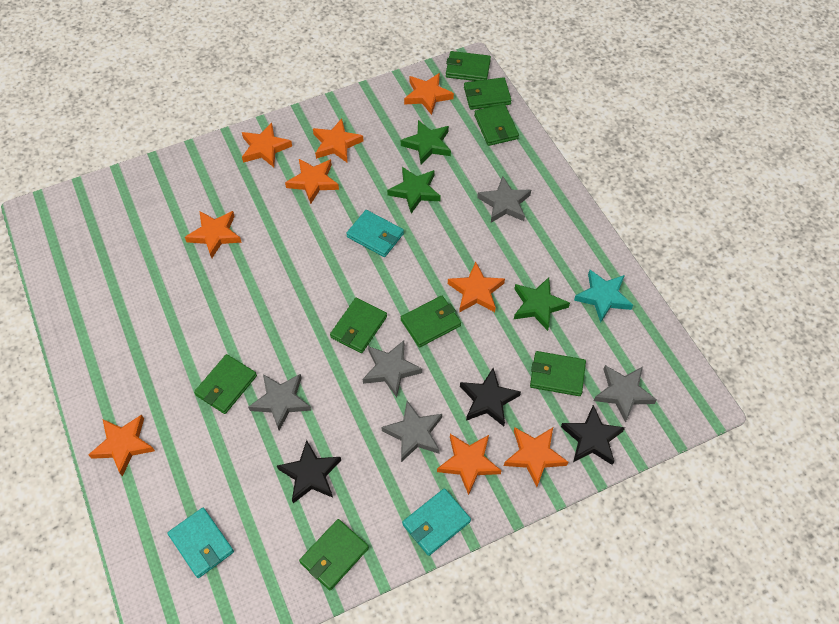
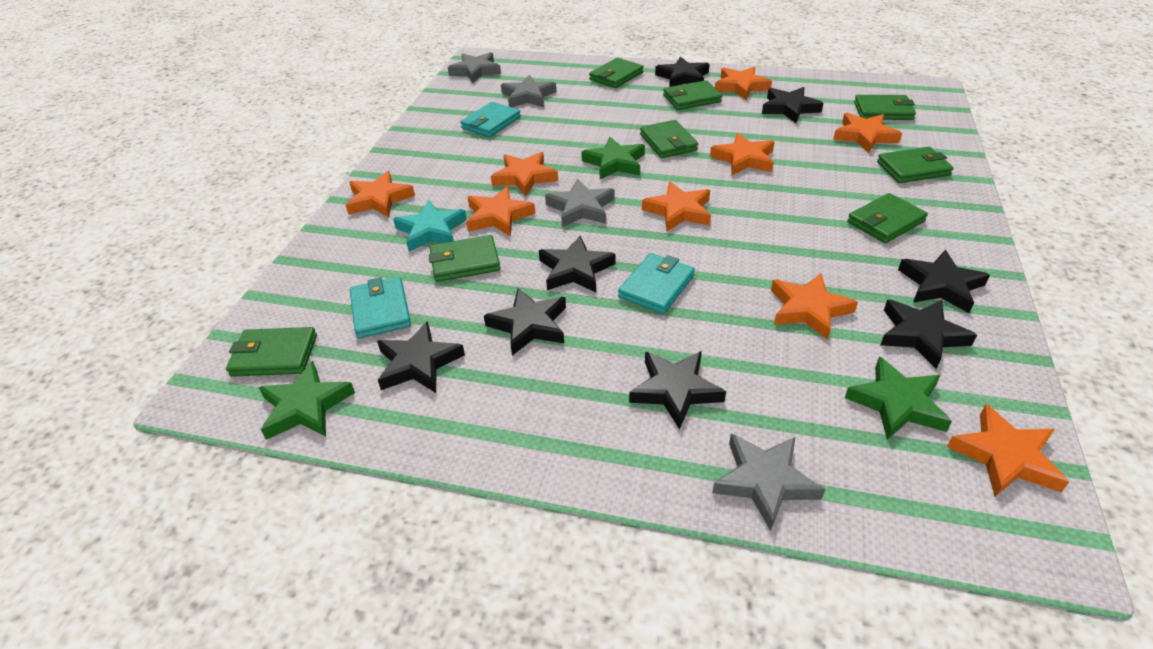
black star: 3 -> 8
grey star: 5 -> 4

